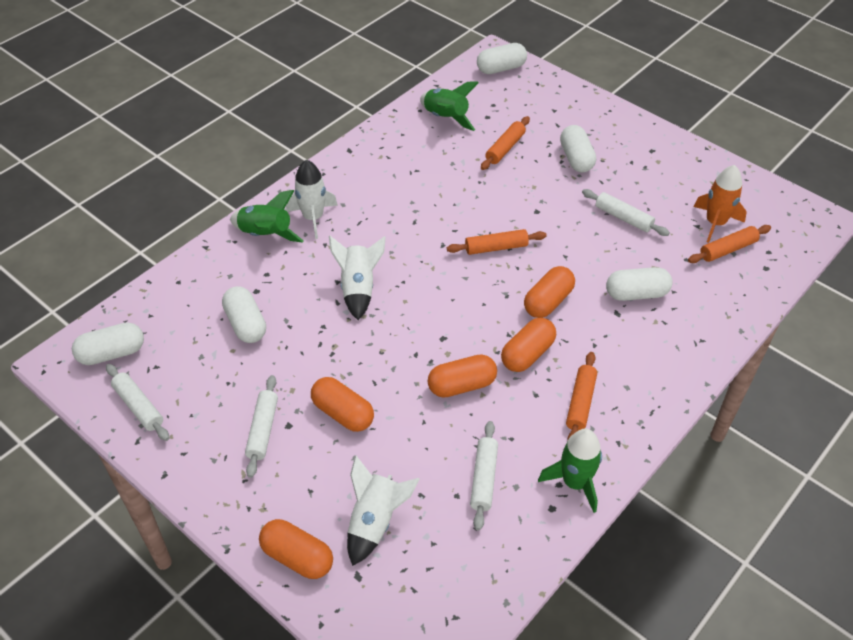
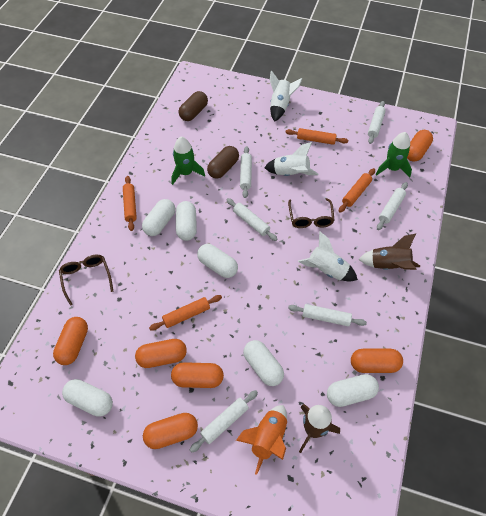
brown capsule: 0 -> 2
brown glasses: 0 -> 2
brown rocket: 0 -> 2
green rocket: 3 -> 2
orange capsule: 5 -> 6
white capsule: 5 -> 6
white rolling pin: 4 -> 6

